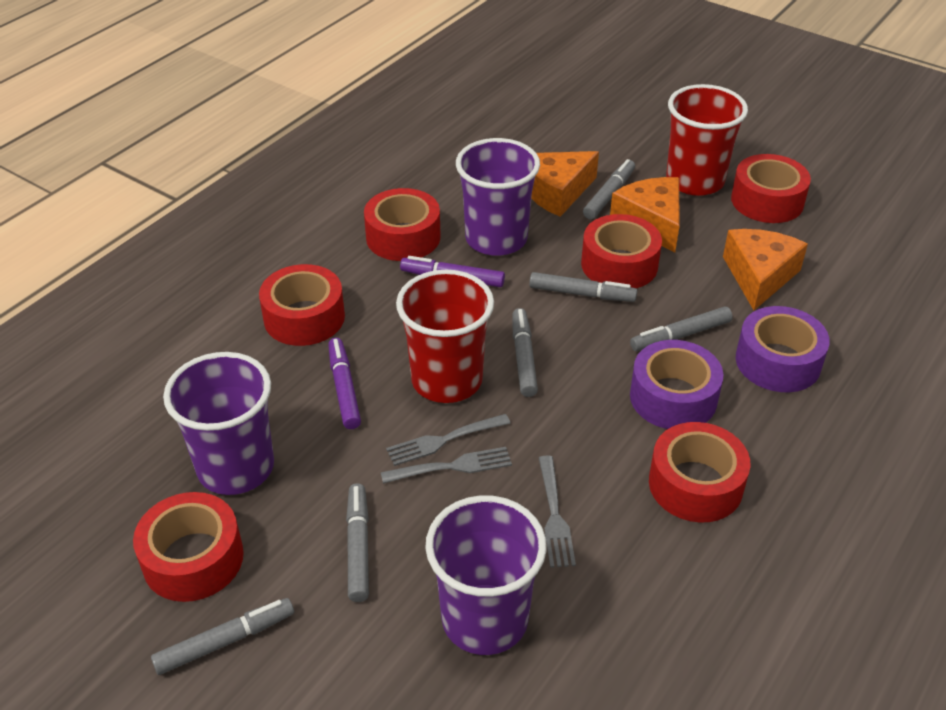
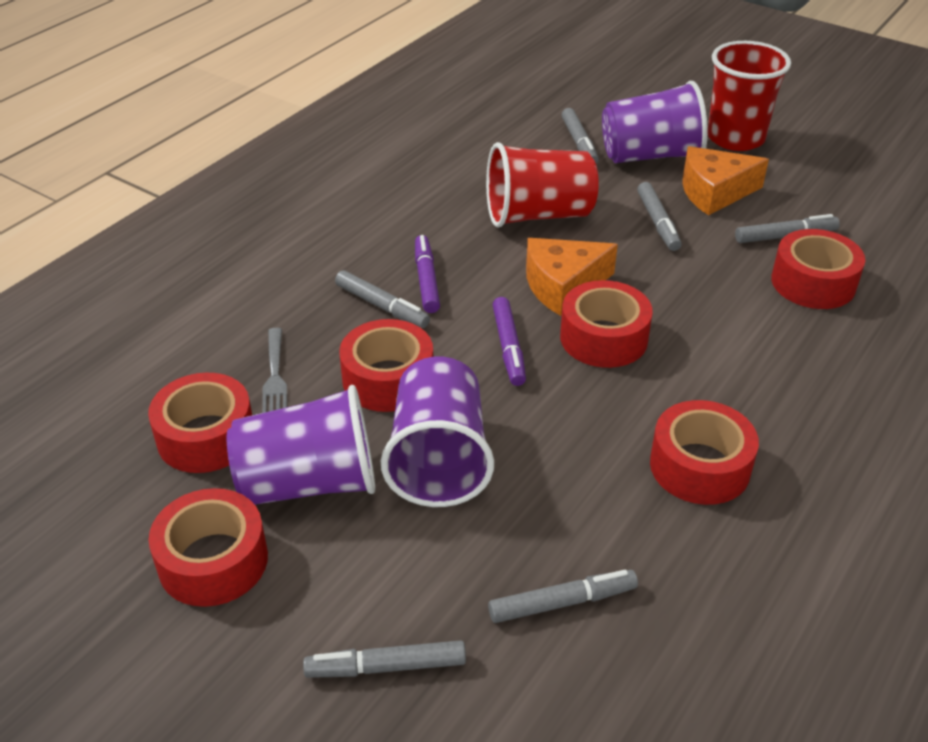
grey fork: 3 -> 1
orange cheese: 3 -> 2
purple tape: 2 -> 0

